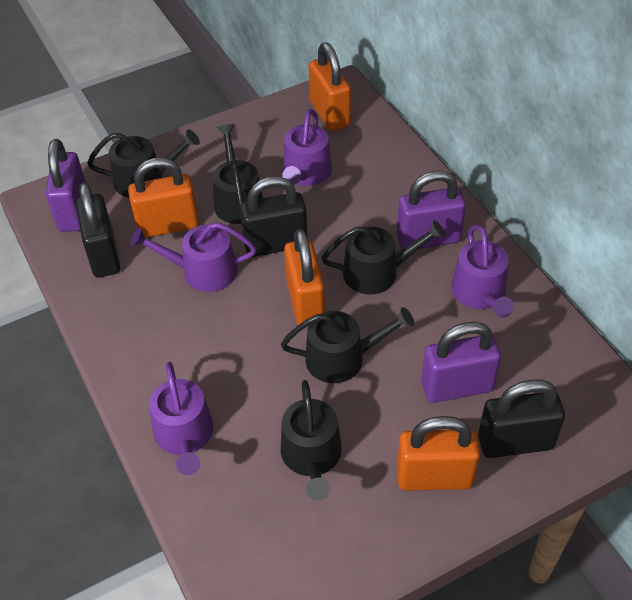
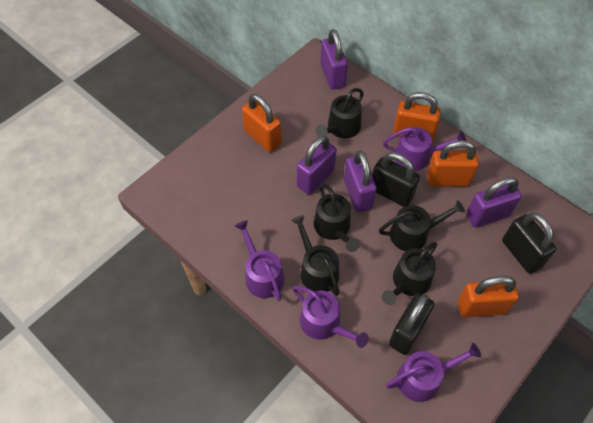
purple padlock: 3 -> 4

